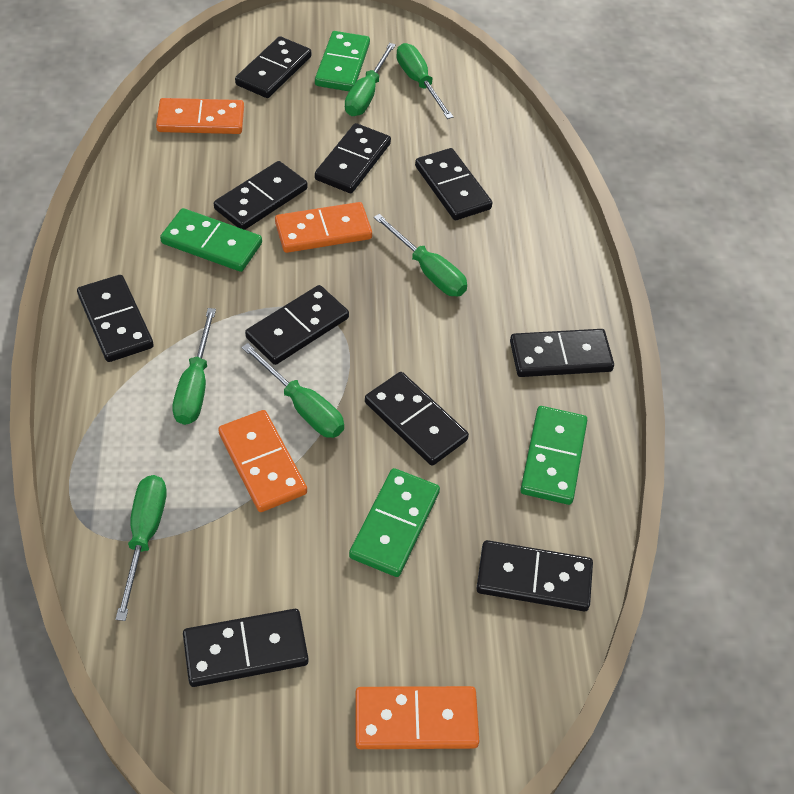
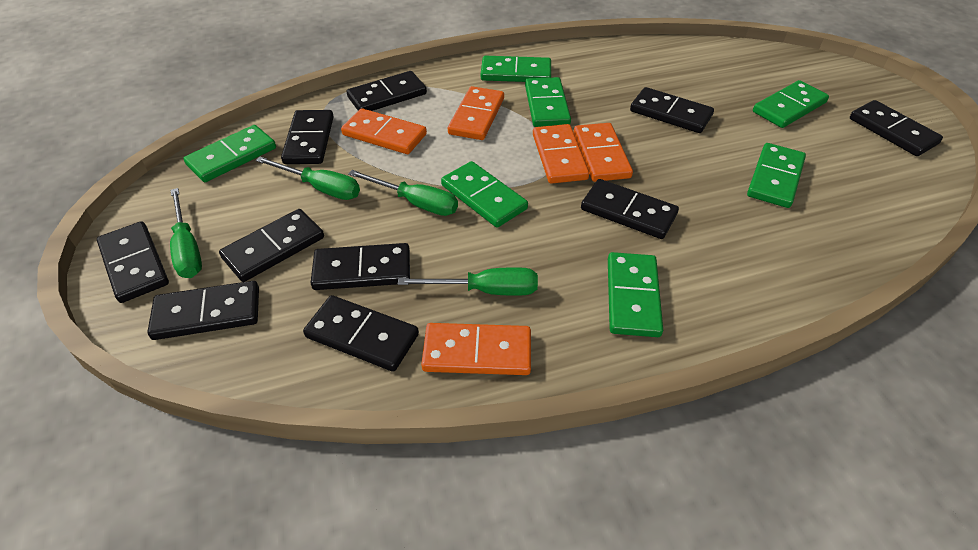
green domino: 4 -> 7
green screwdriver: 6 -> 4
orange domino: 4 -> 5

